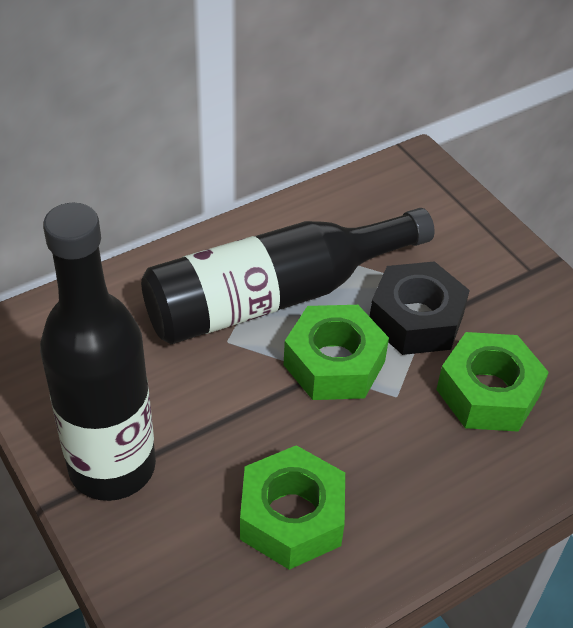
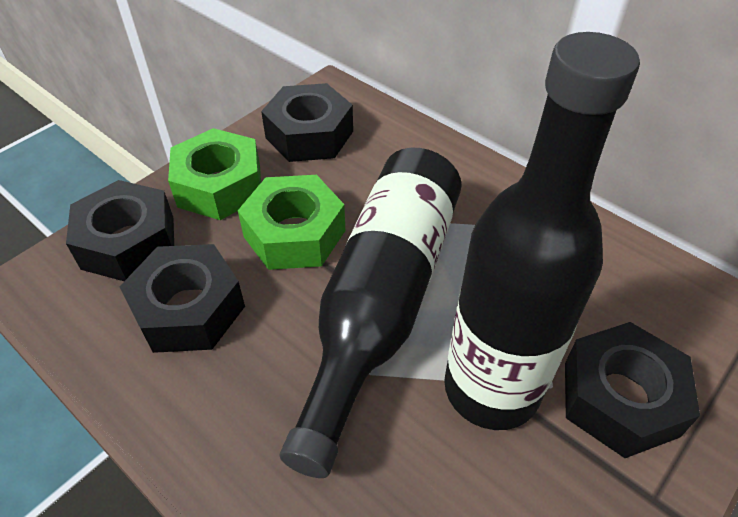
black nut: 1 -> 4
green nut: 3 -> 2

